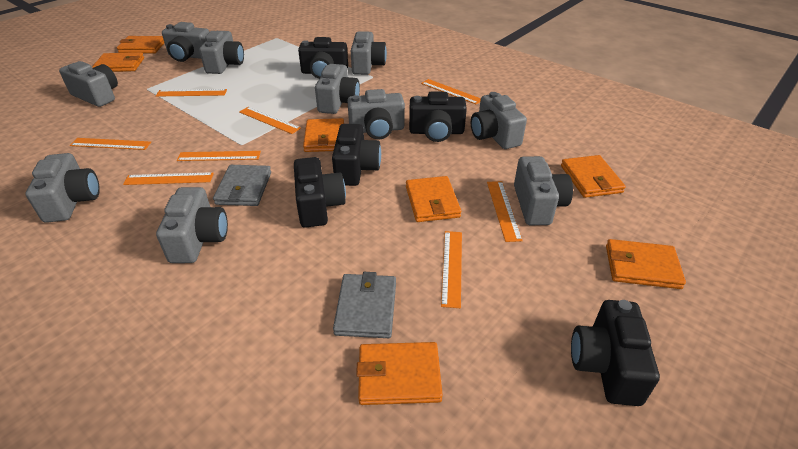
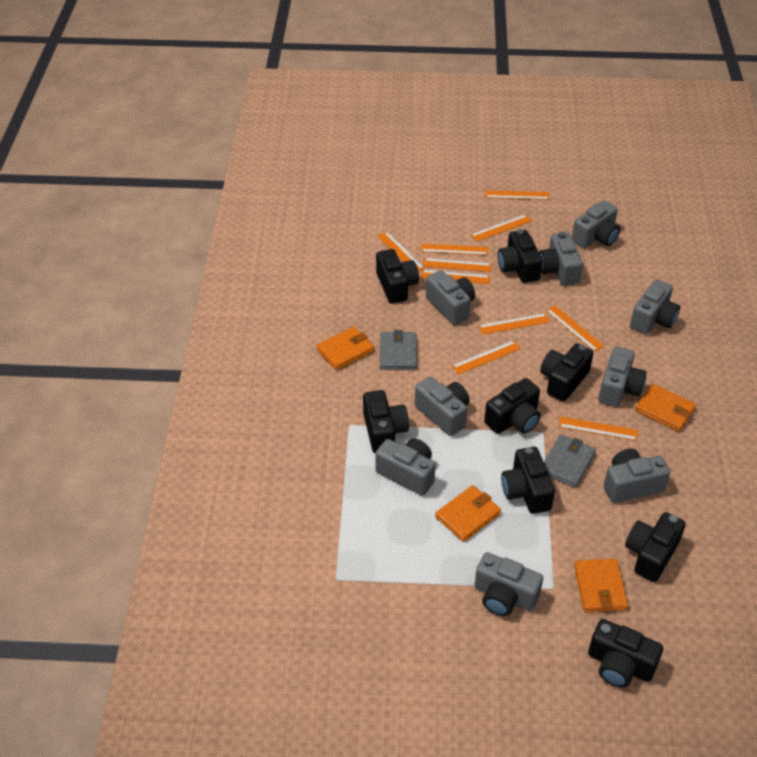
black camera: 5 -> 8
grey camera: 10 -> 9
orange ruler: 8 -> 10
orange wallet: 7 -> 4

